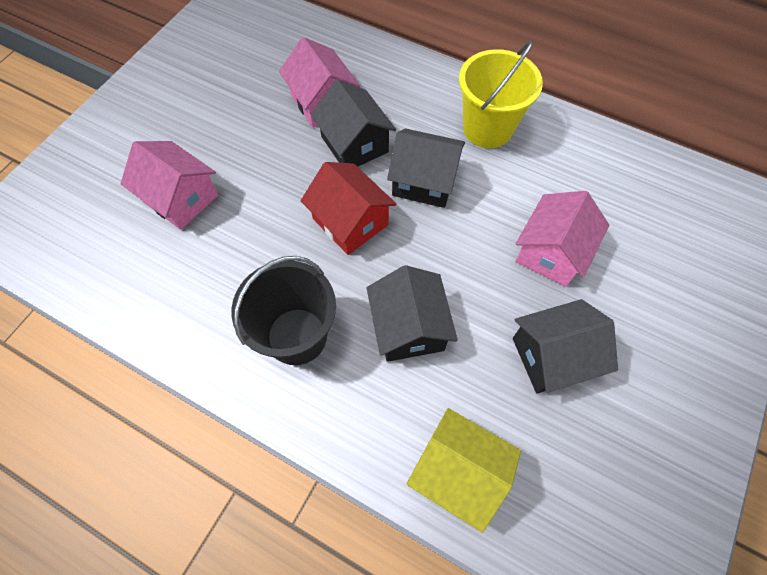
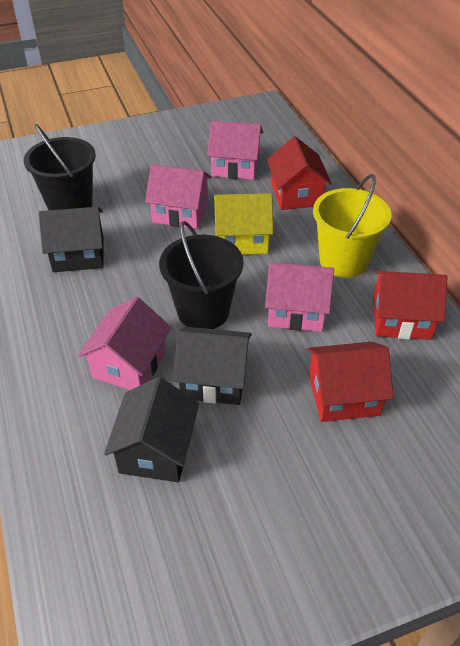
black bucket: 1 -> 2
black house: 4 -> 3
pink house: 3 -> 4
red house: 1 -> 3

